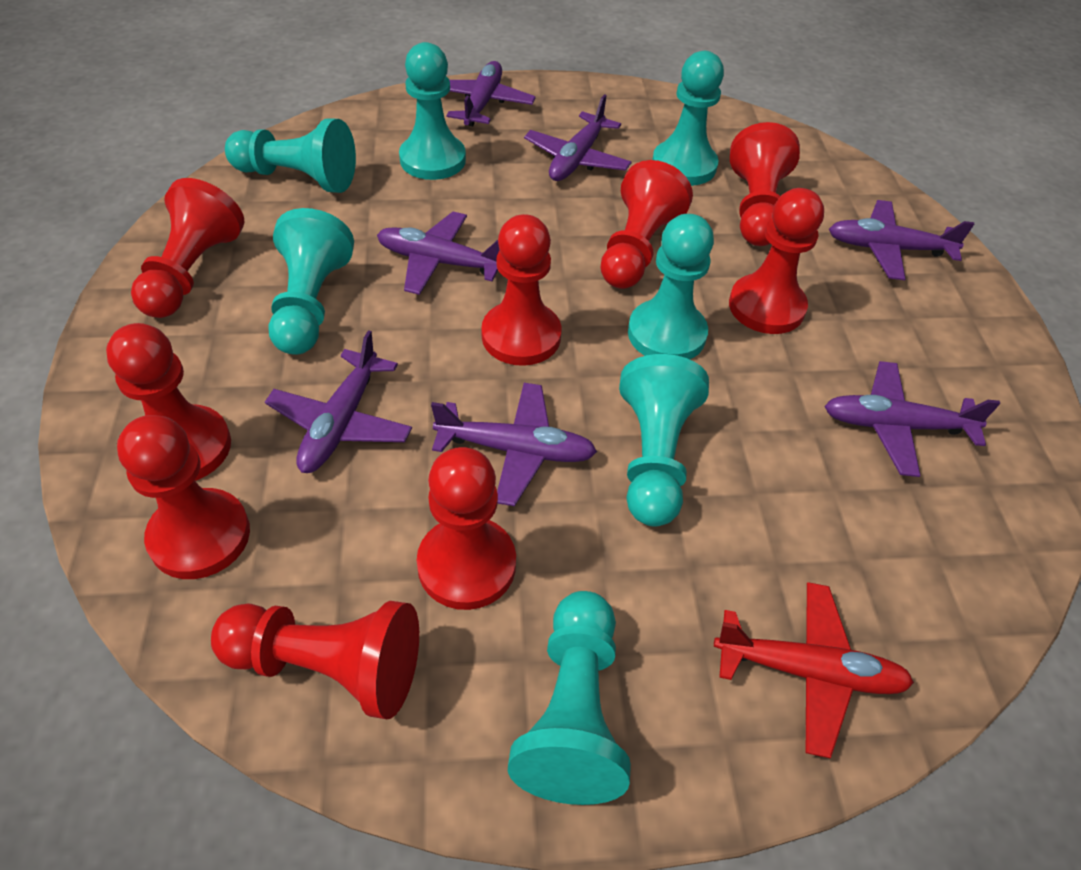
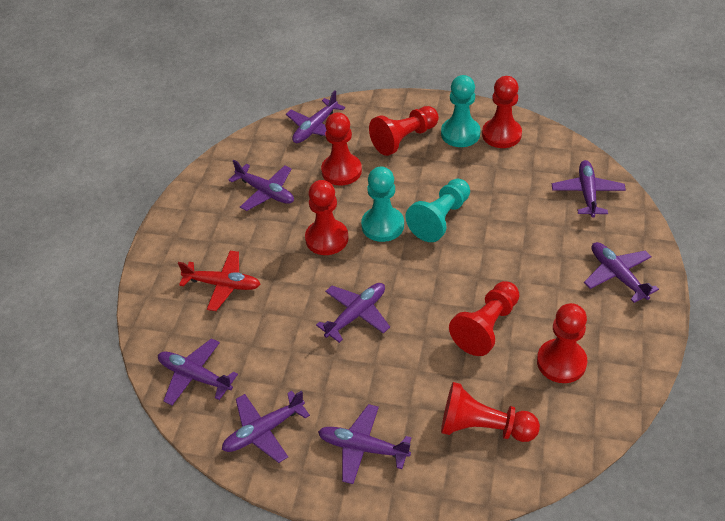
purple plane: 7 -> 8
red pawn: 9 -> 7
turquoise pawn: 7 -> 3

